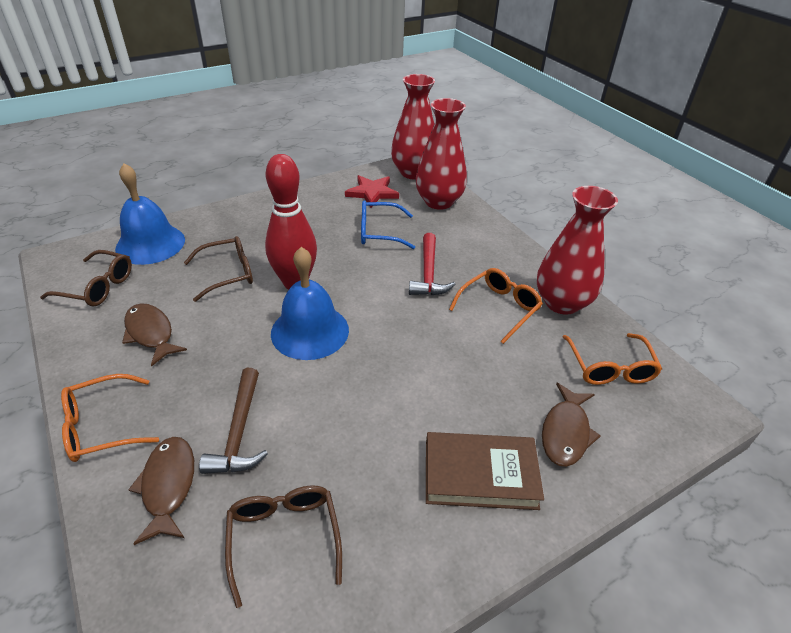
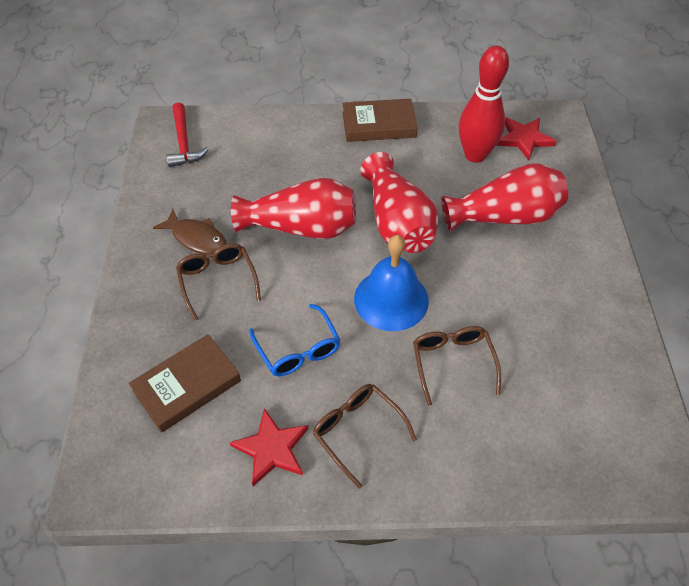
blue bell: 2 -> 1
brown book: 1 -> 2
brown fish: 3 -> 1
brown hammer: 1 -> 0
orange glasses: 3 -> 0
red star: 1 -> 2

